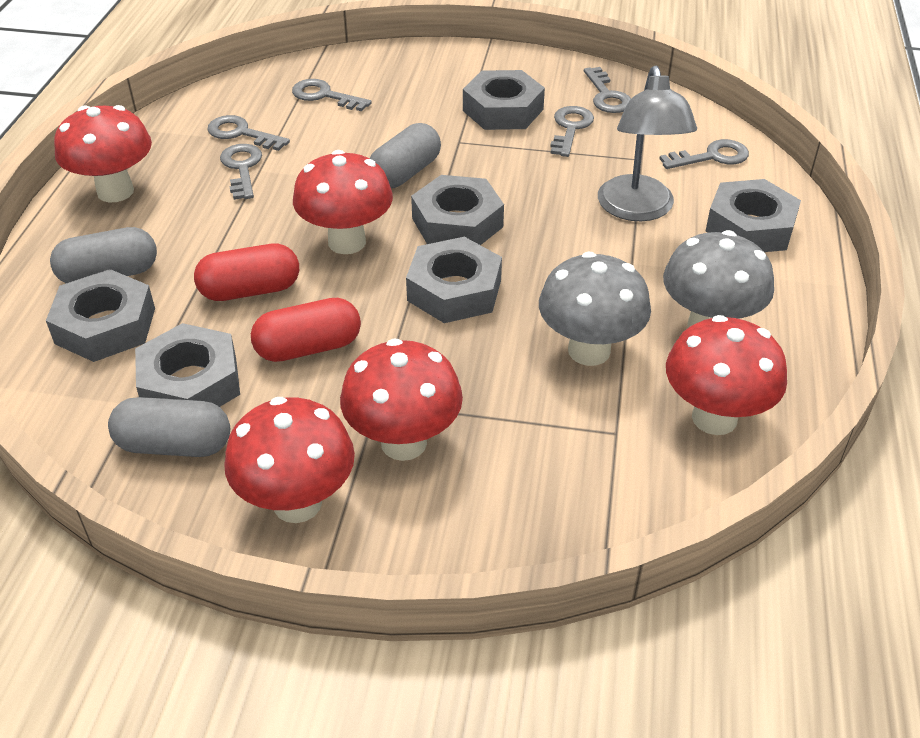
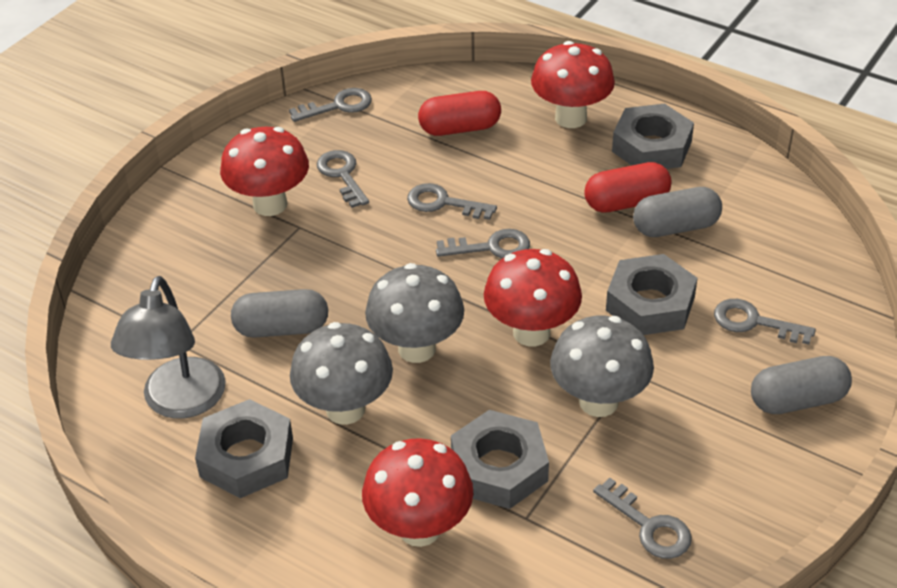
grey mushroom: 2 -> 3
grey nut: 6 -> 4
red mushroom: 5 -> 4

